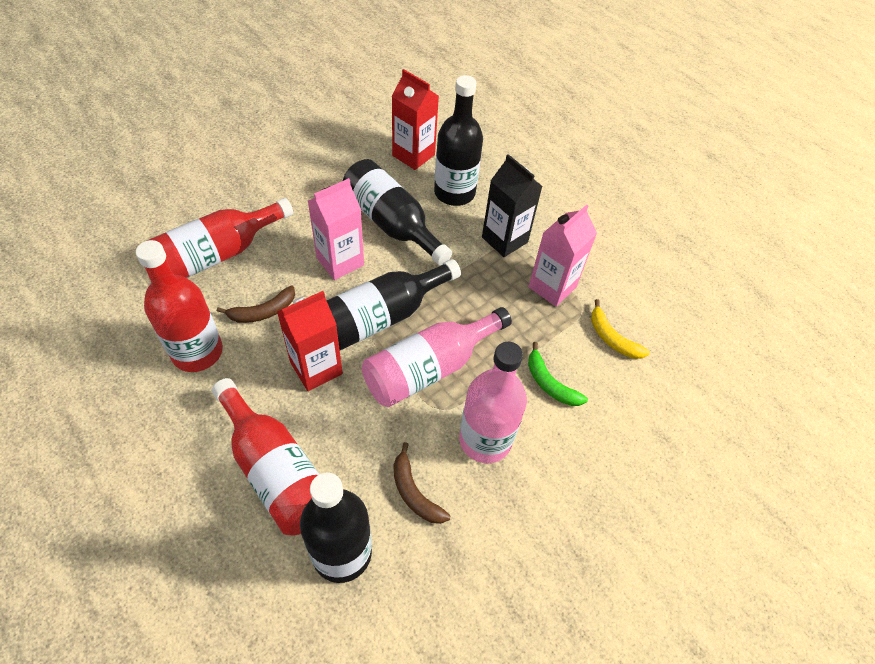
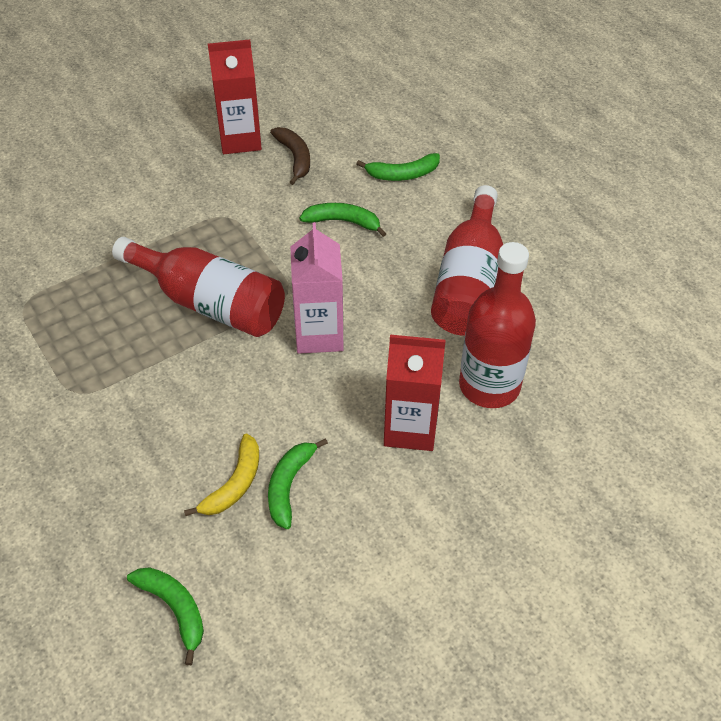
black bottle: 4 -> 0
black carton: 1 -> 0
brown banana: 2 -> 1
green banana: 1 -> 4
pink bottle: 2 -> 0
pink carton: 2 -> 1

